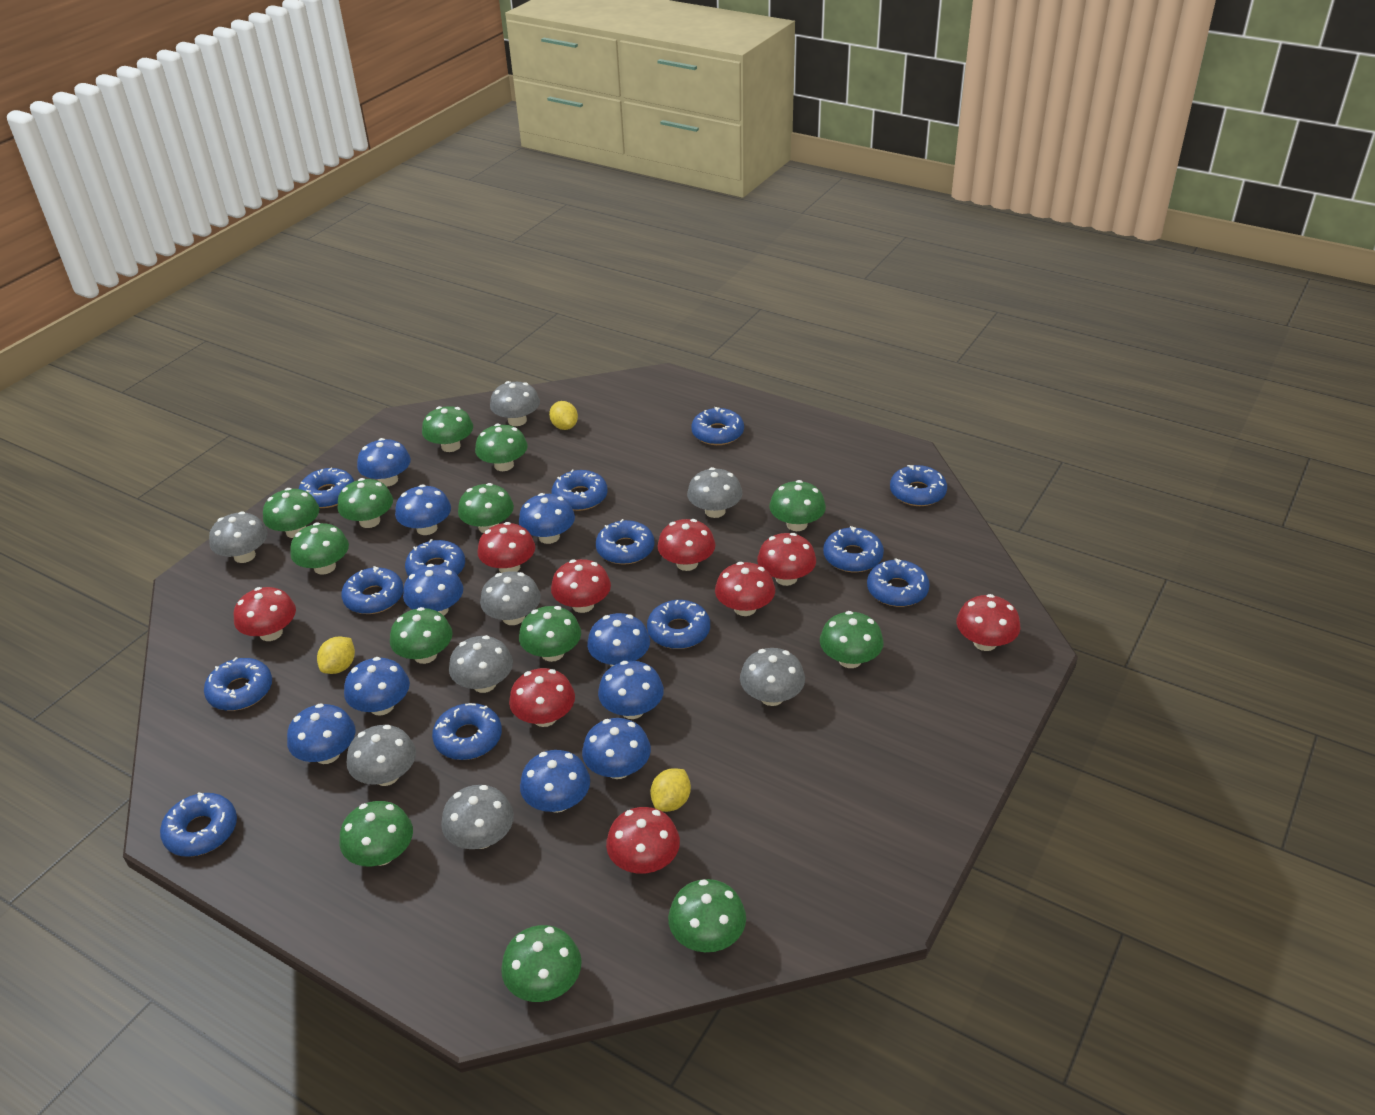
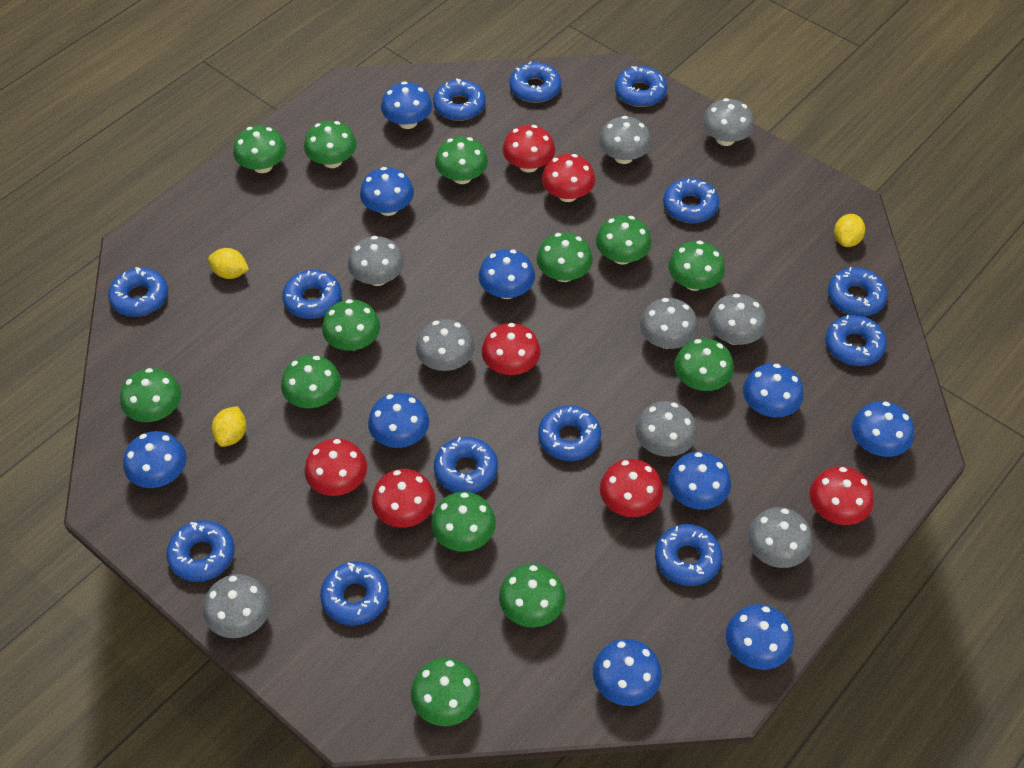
grey mushroom: 8 -> 9
red mushroom: 9 -> 7

